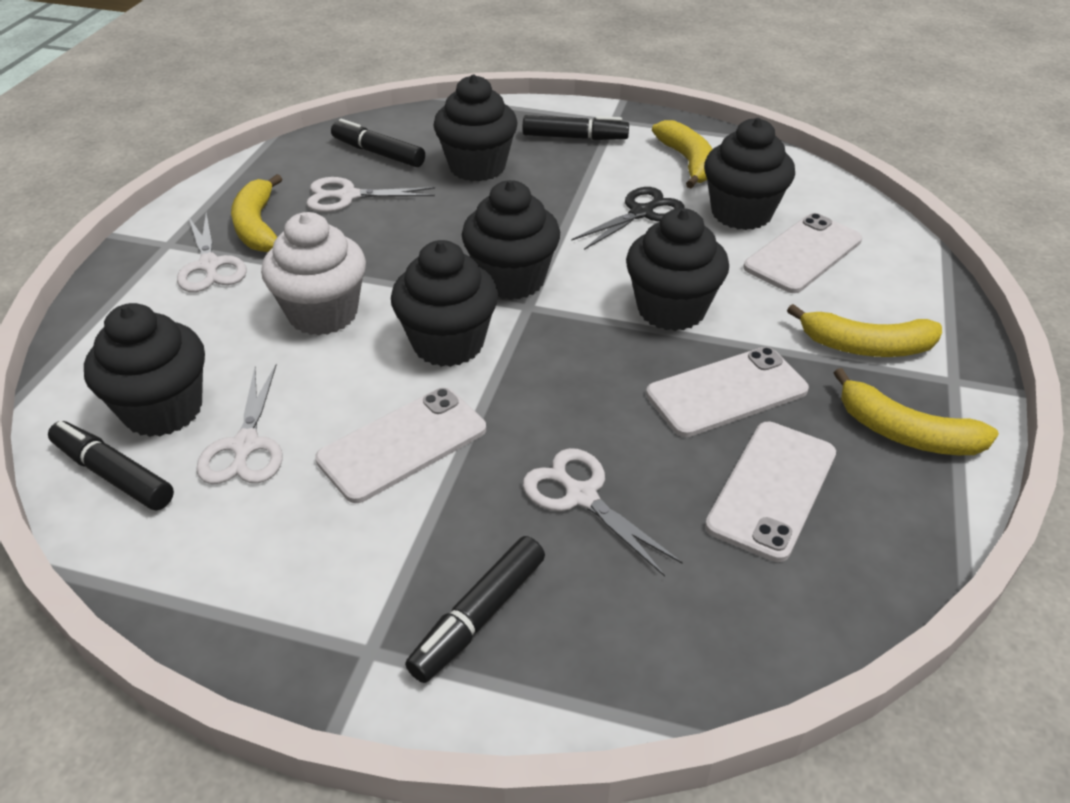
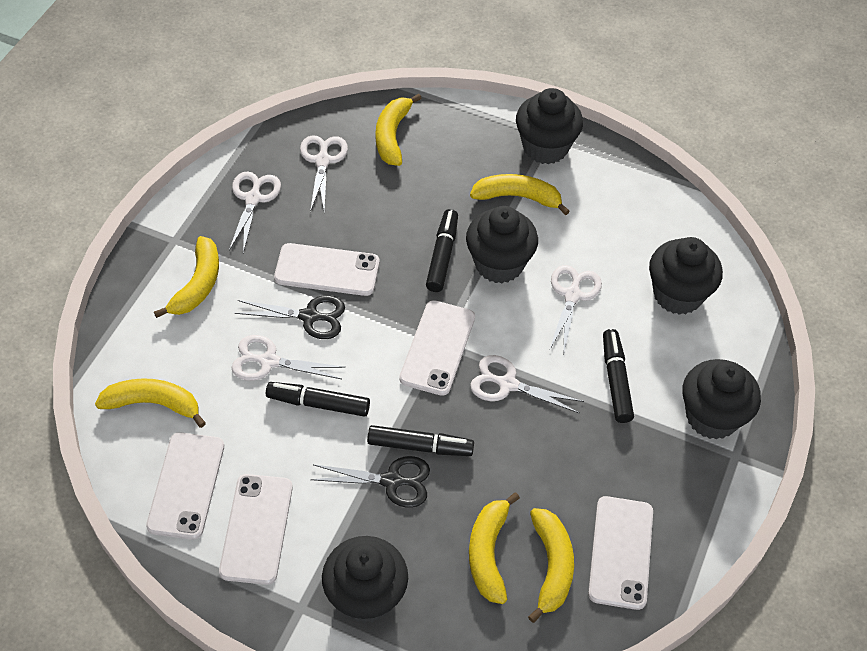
black cupcake: 6 -> 5
black scissors: 1 -> 2
white cupcake: 1 -> 0
white phone: 4 -> 5
white scissors: 4 -> 5
yellow banana: 4 -> 6

